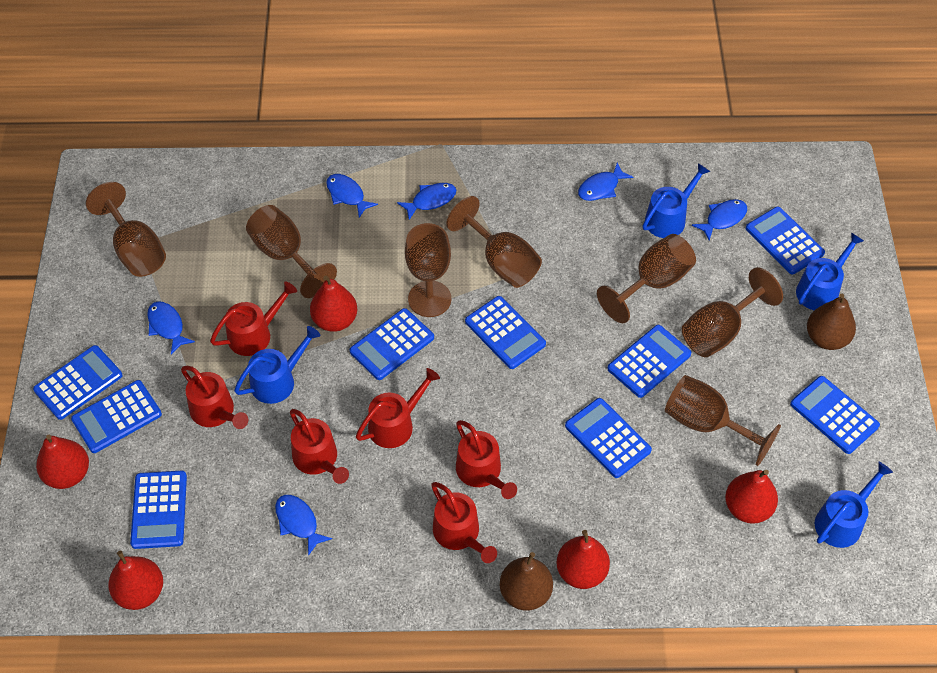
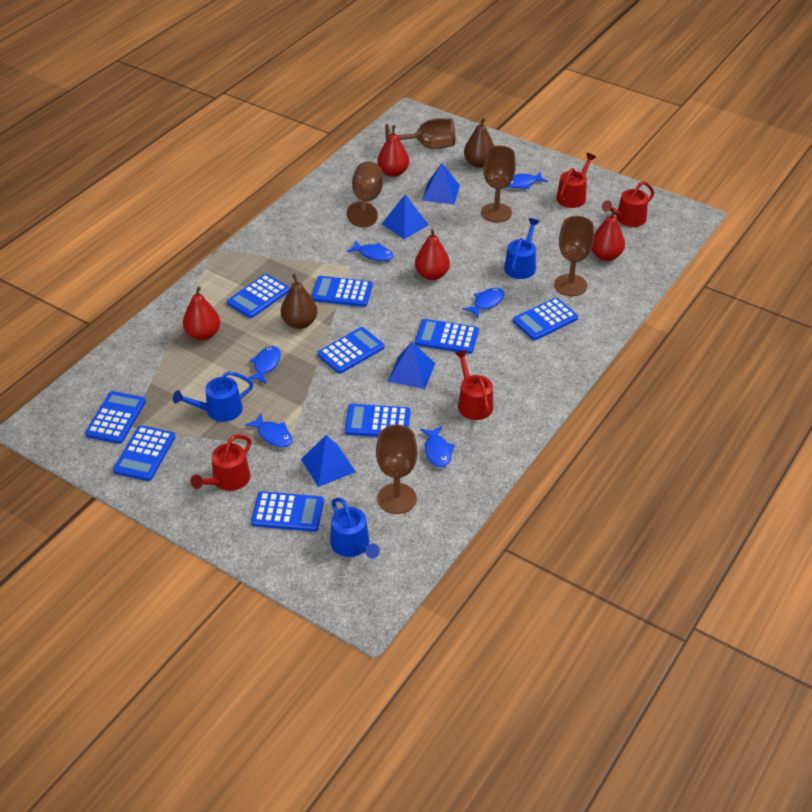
blue pyramid: 0 -> 4
blue watering can: 4 -> 3
brown goblet: 7 -> 5
red pear: 5 -> 4
red watering can: 6 -> 4

